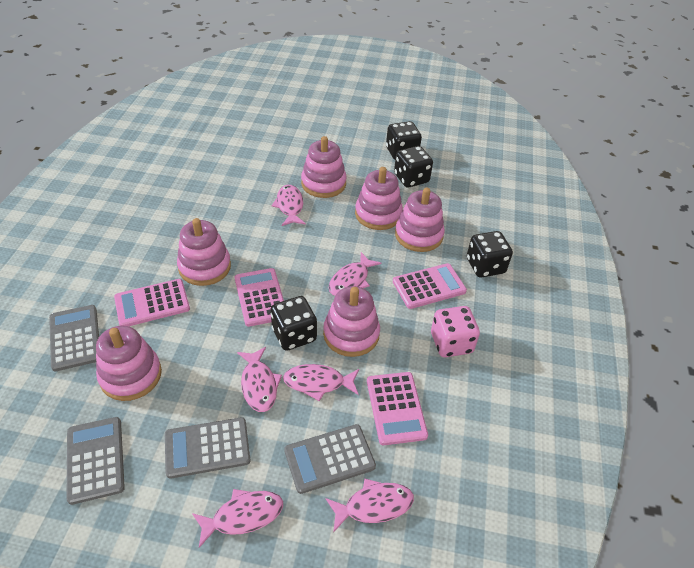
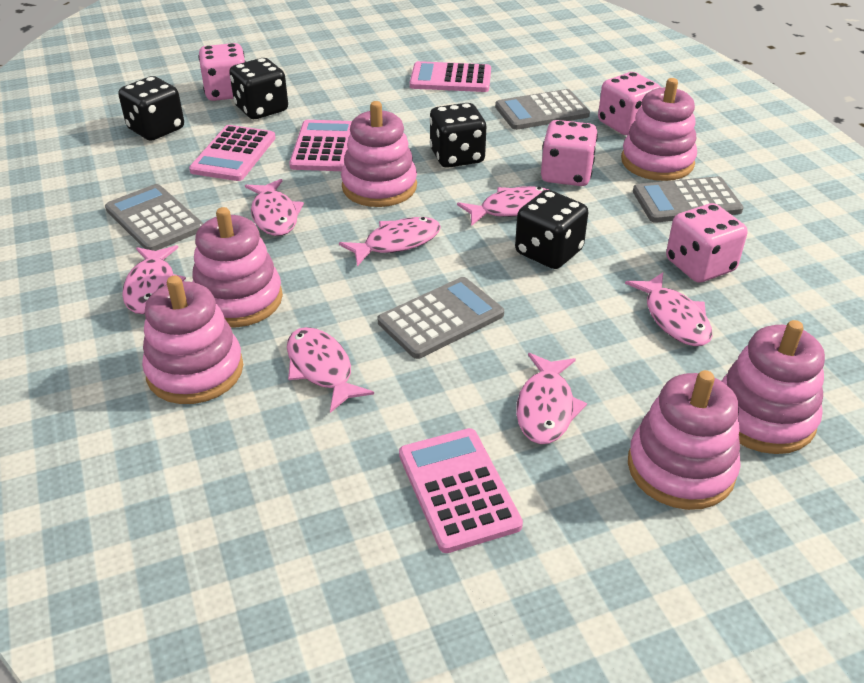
pink dice: 1 -> 4
pink fish: 6 -> 7

